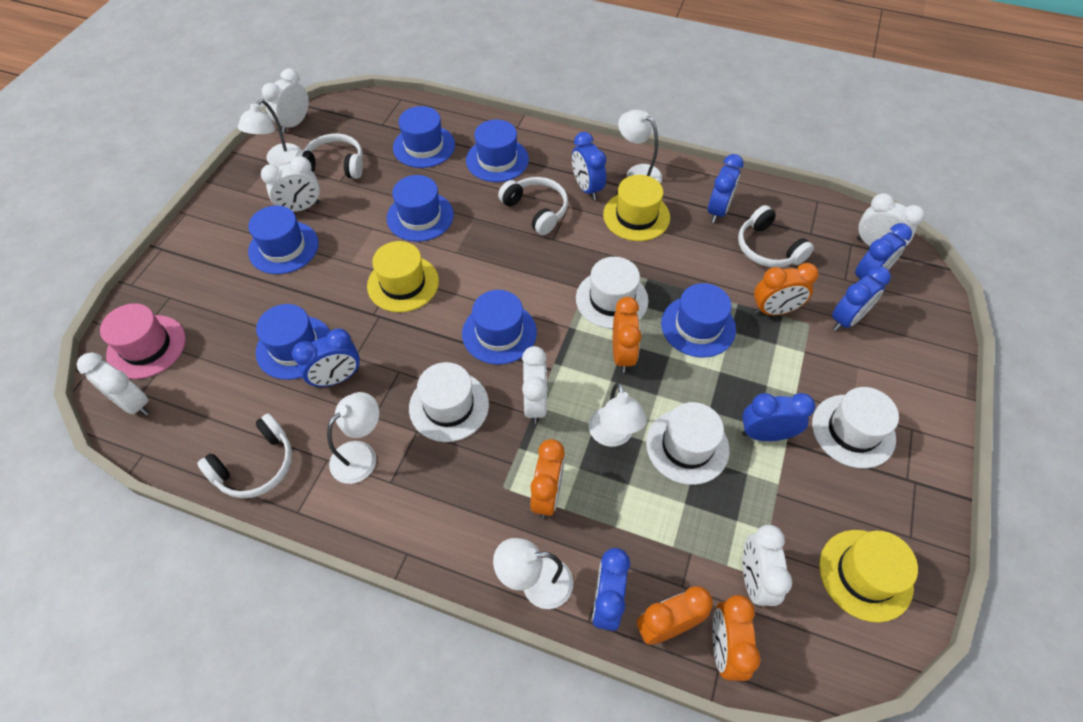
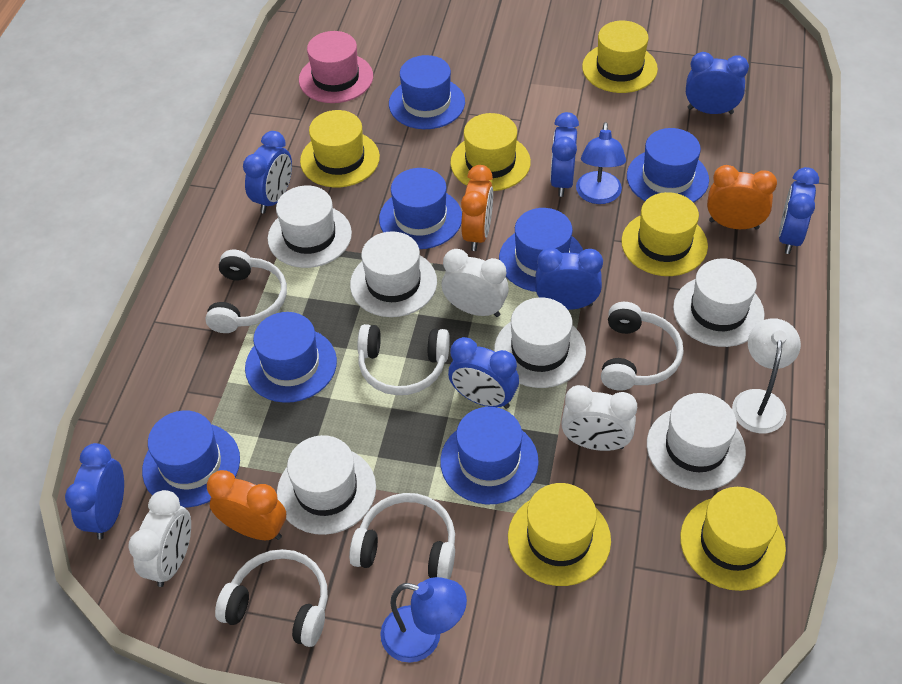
blue lamp: 0 -> 2
orange clock: 5 -> 3
white clock: 6 -> 3
white hat: 4 -> 6
white headphones: 4 -> 5
white lamp: 5 -> 1
yellow hat: 3 -> 6

